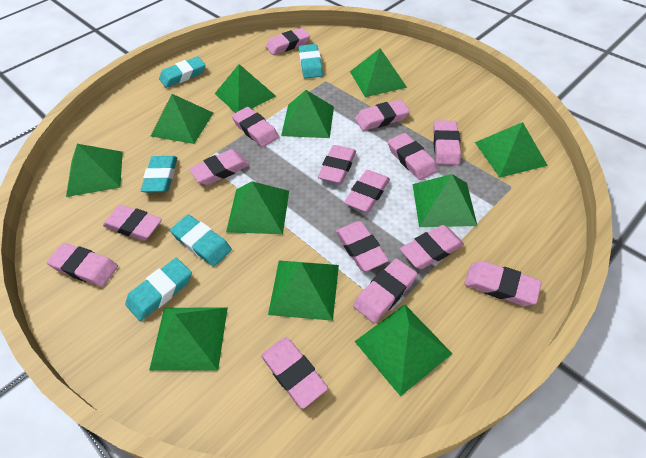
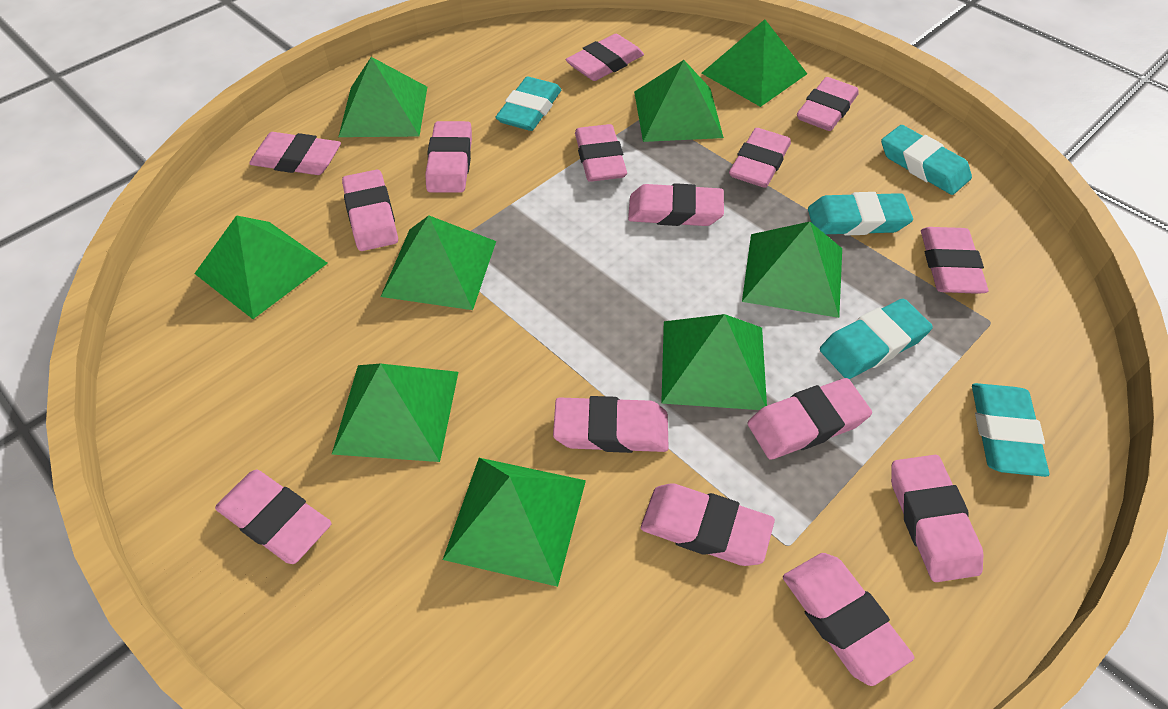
green pyramid: 11 -> 9

